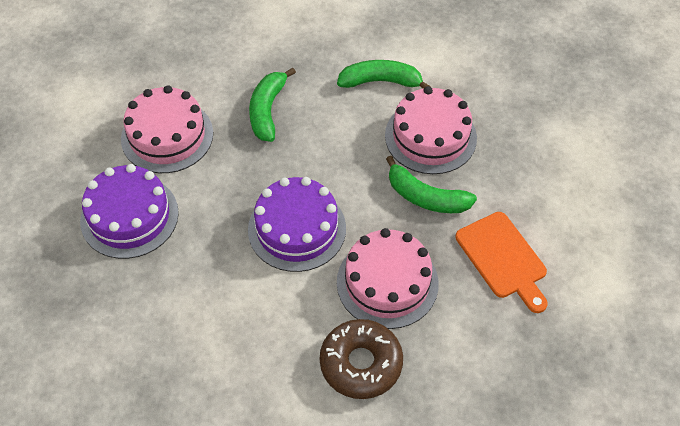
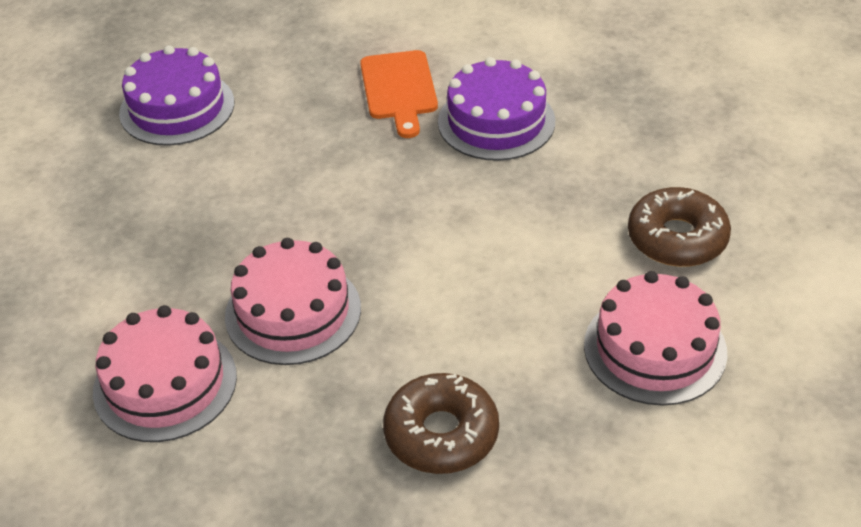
brown donut: 1 -> 2
green banana: 3 -> 0

